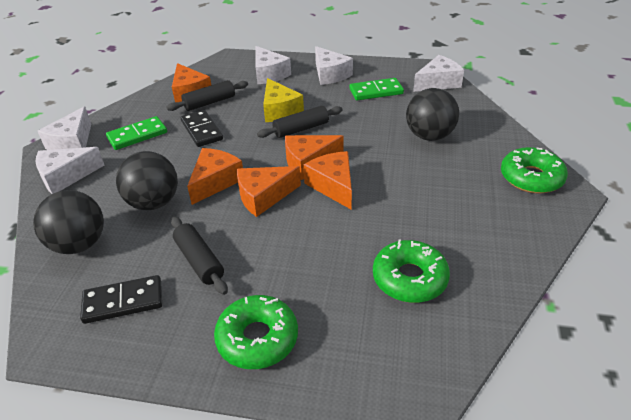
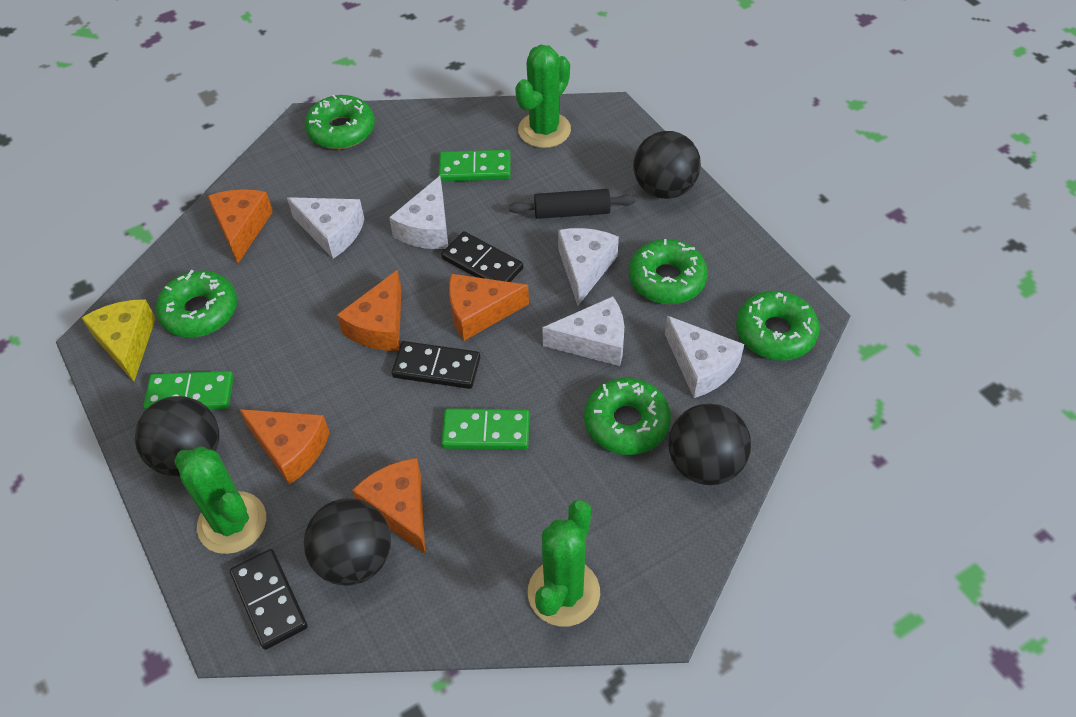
black ball: 3 -> 4
black domino: 2 -> 3
black rolling pin: 3 -> 1
green cactus: 0 -> 3
green domino: 2 -> 3
green donut: 3 -> 5

